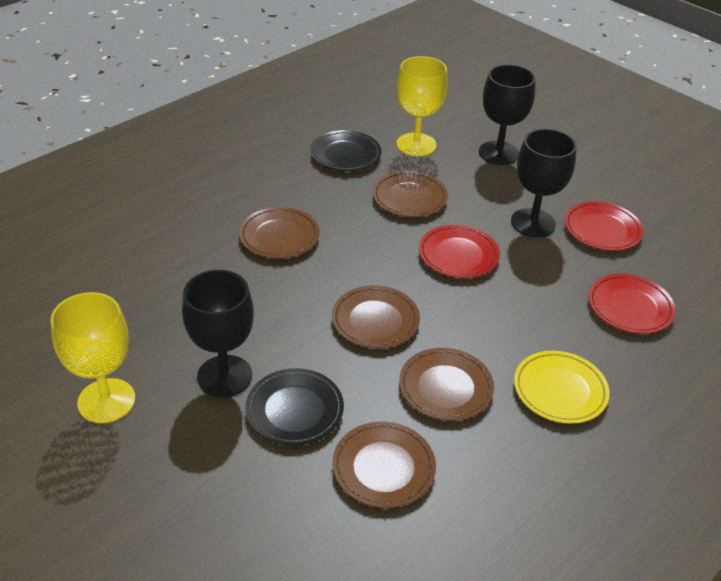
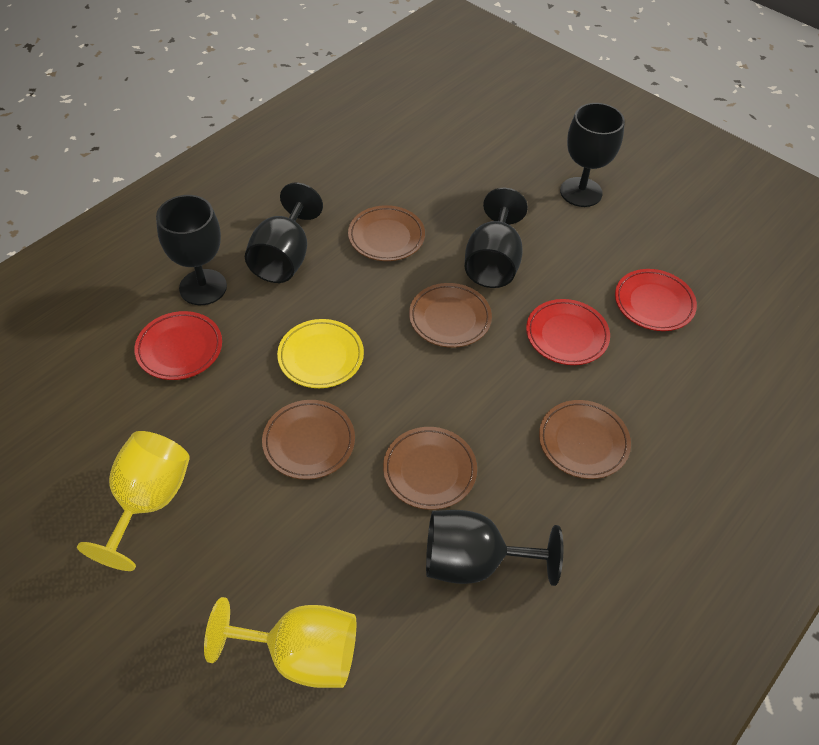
black goblet: 3 -> 5
black plate: 2 -> 0

